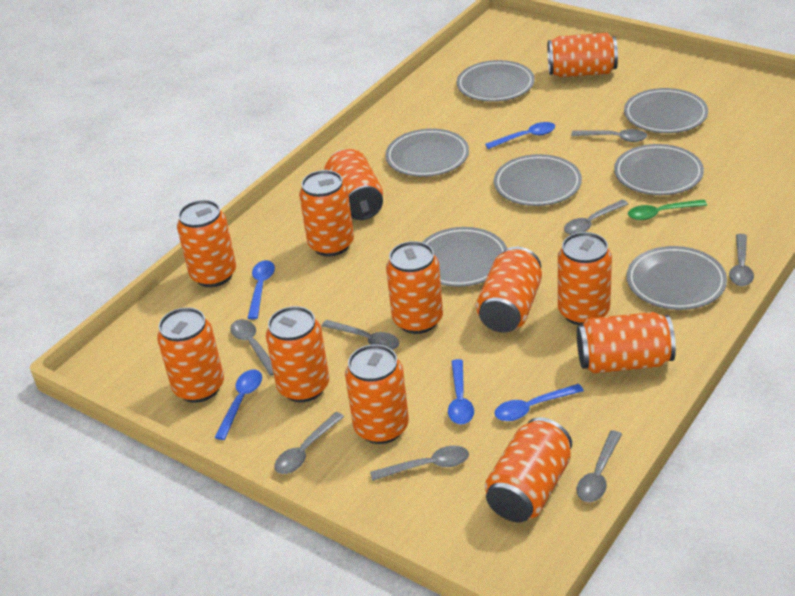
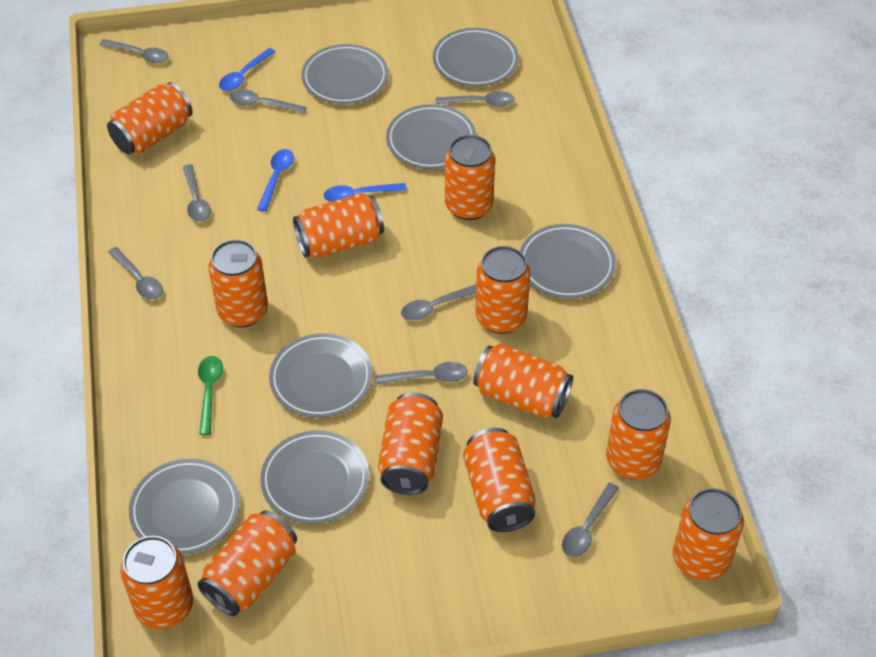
blue spoon: 5 -> 3

